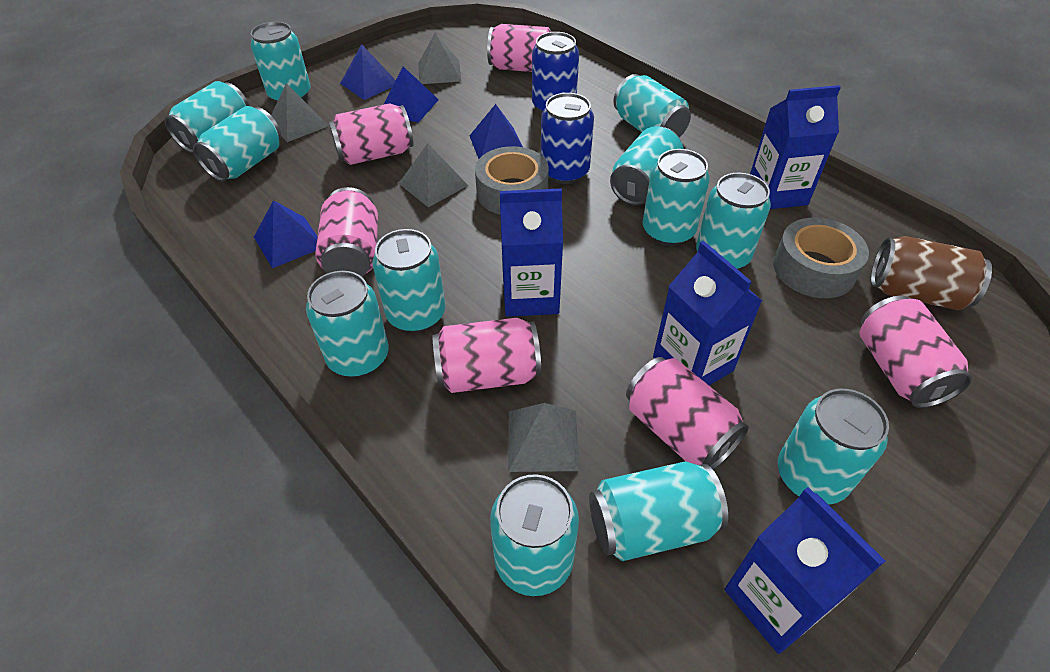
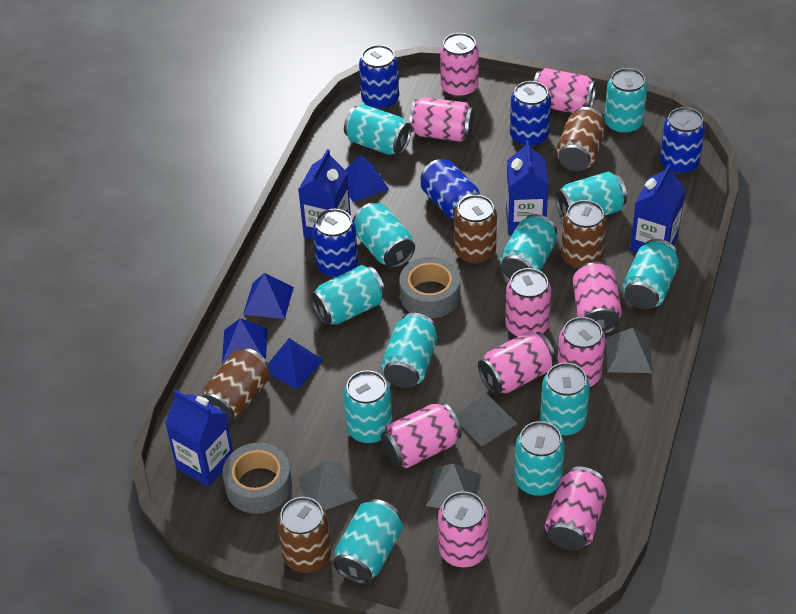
blue can: 2 -> 5
brown can: 1 -> 5
pink can: 6 -> 10

